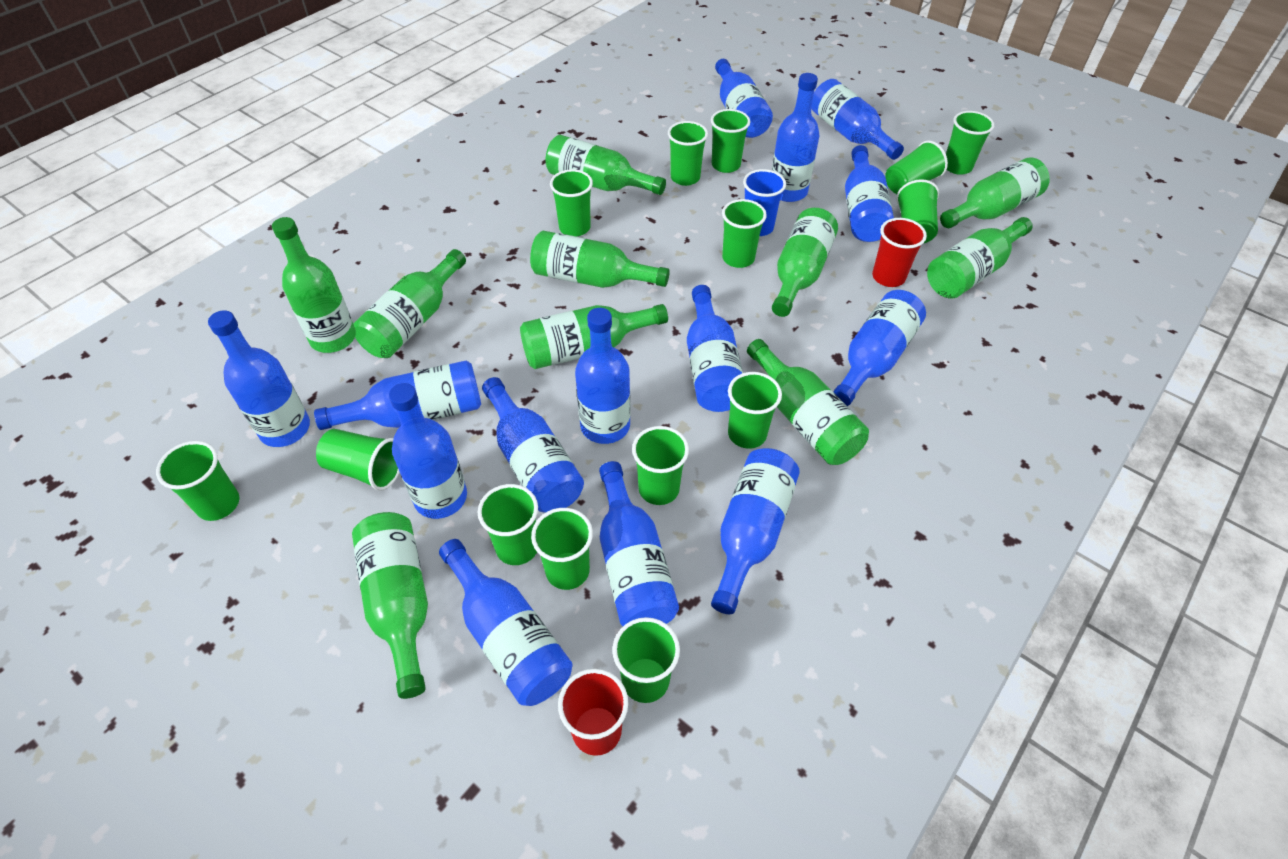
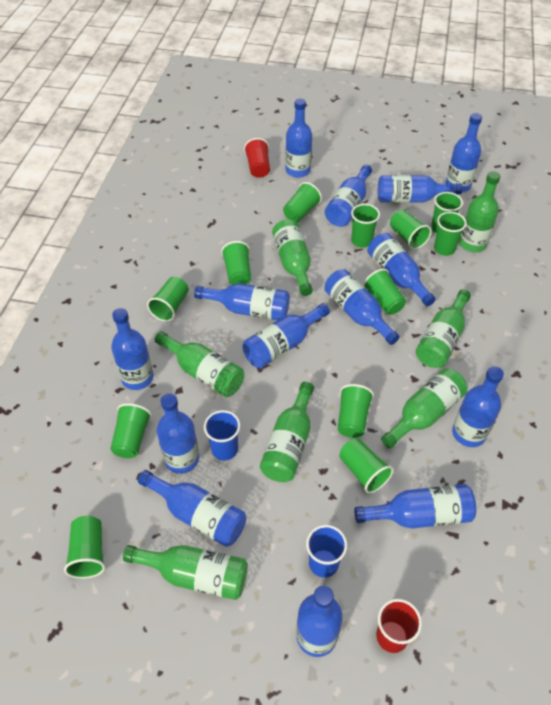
blue cup: 1 -> 2
green bottle: 10 -> 7
green cup: 14 -> 12

